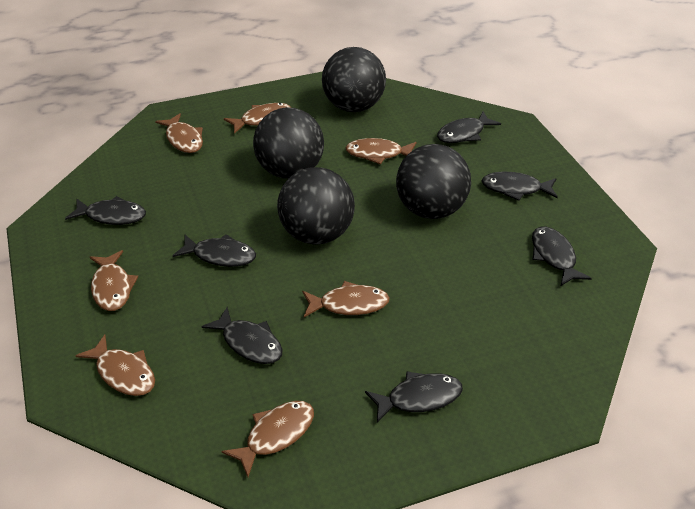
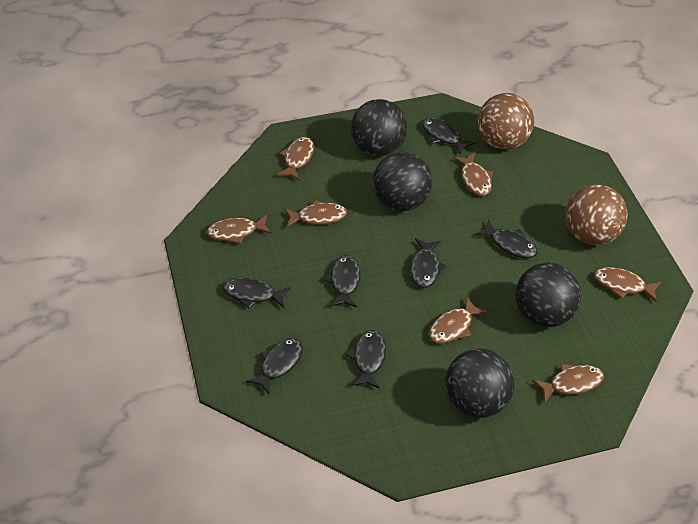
brown ball: 0 -> 2

